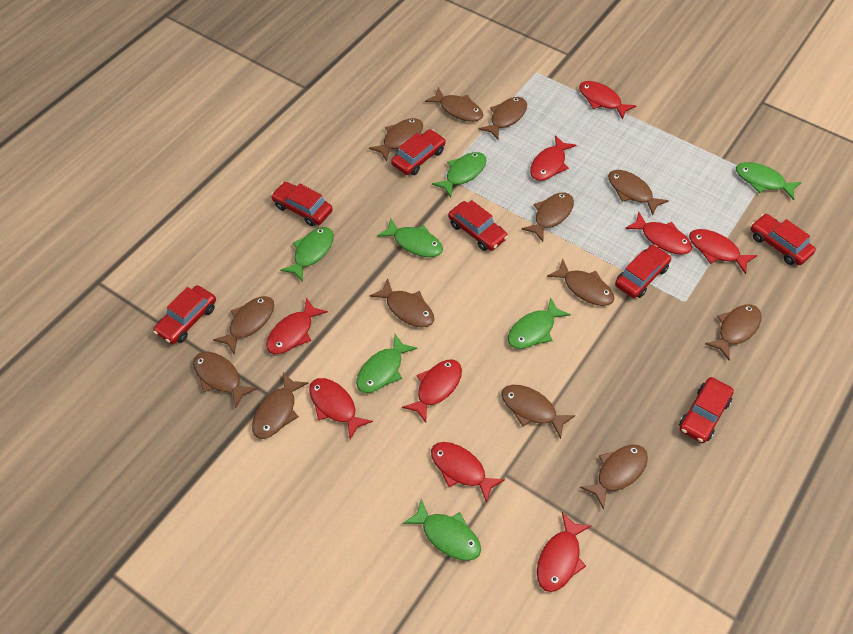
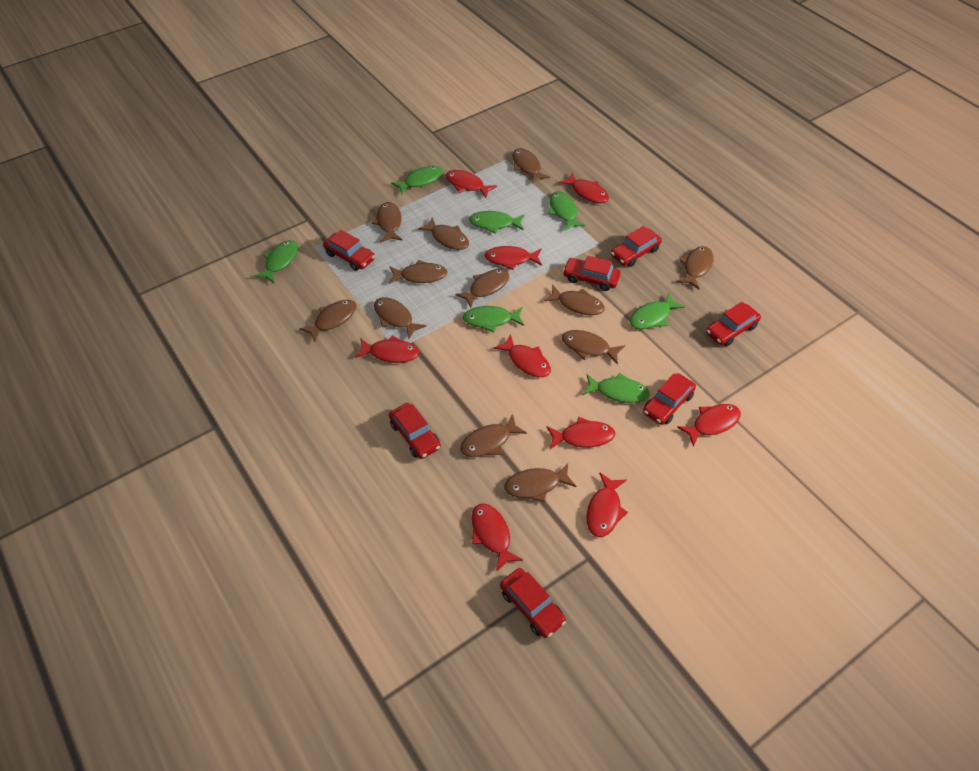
brown fish: 13 -> 12

